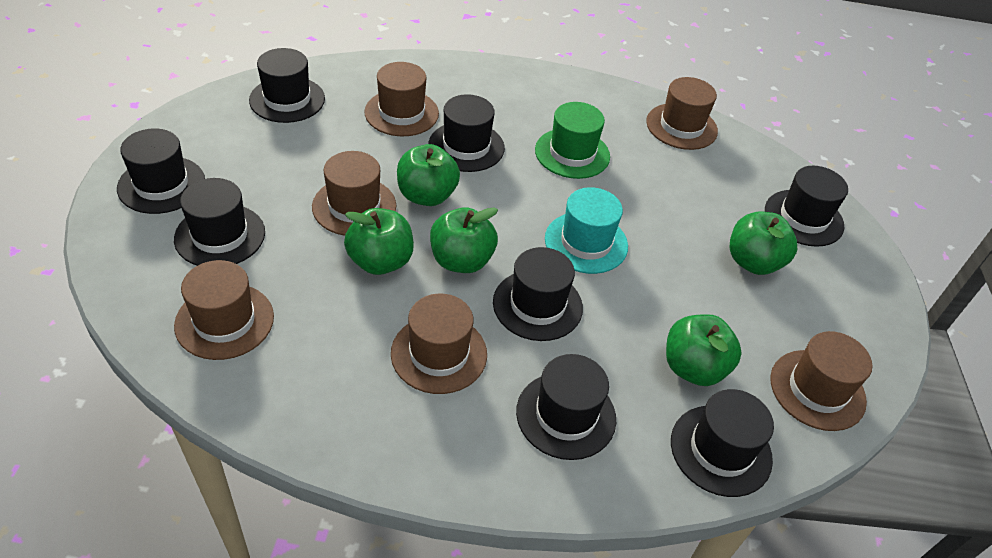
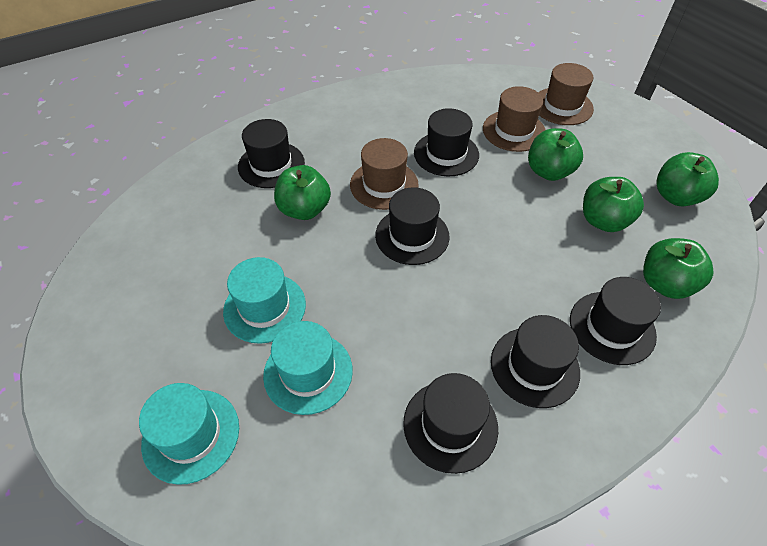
black hat: 8 -> 6
brown hat: 6 -> 3
green hat: 1 -> 0
turquoise hat: 1 -> 3

